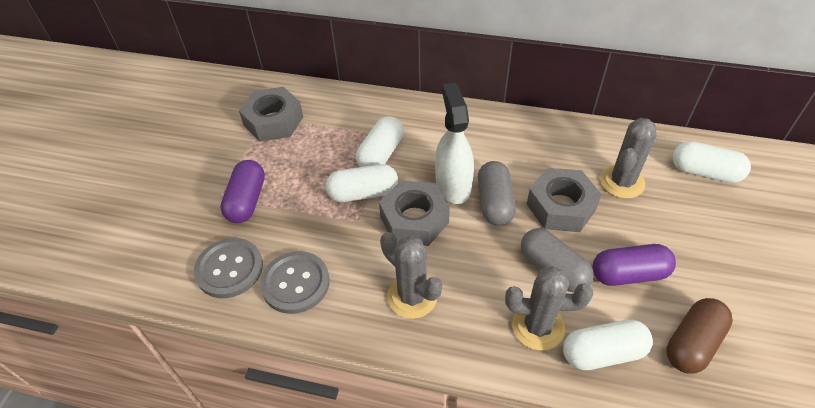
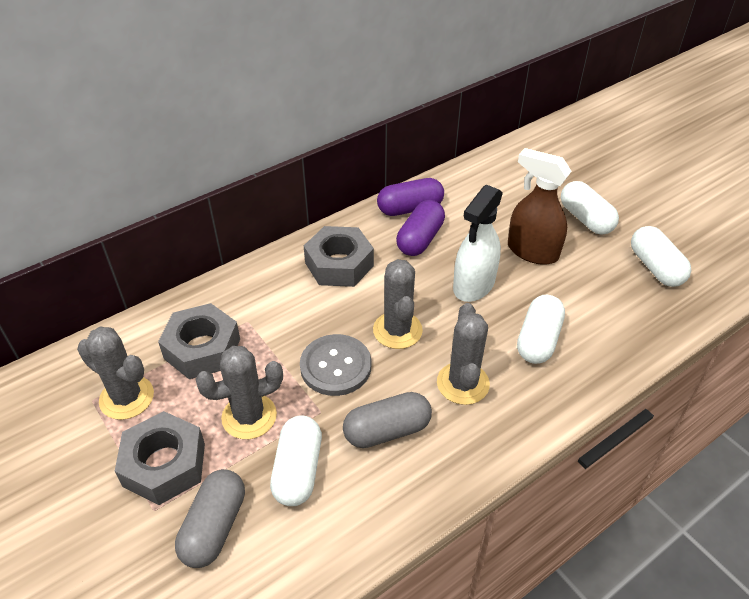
brown capsule: 1 -> 0
brown spray bottle: 0 -> 1
grey button: 2 -> 1
grey cactus: 3 -> 4

